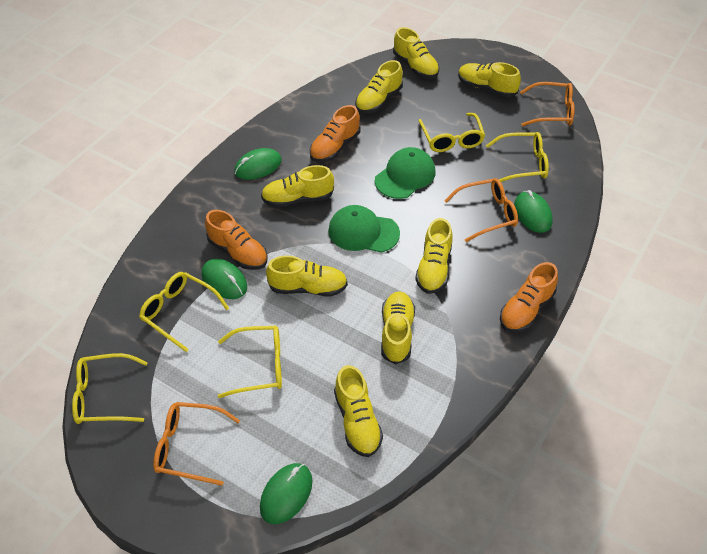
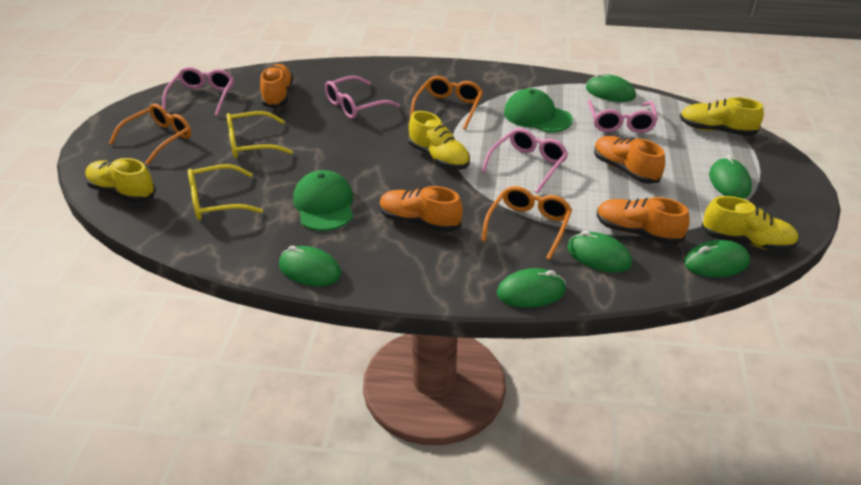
green mouse: 4 -> 6
orange shoe: 3 -> 4
pink glasses: 0 -> 4
yellow glasses: 5 -> 2
yellow shoe: 8 -> 4

